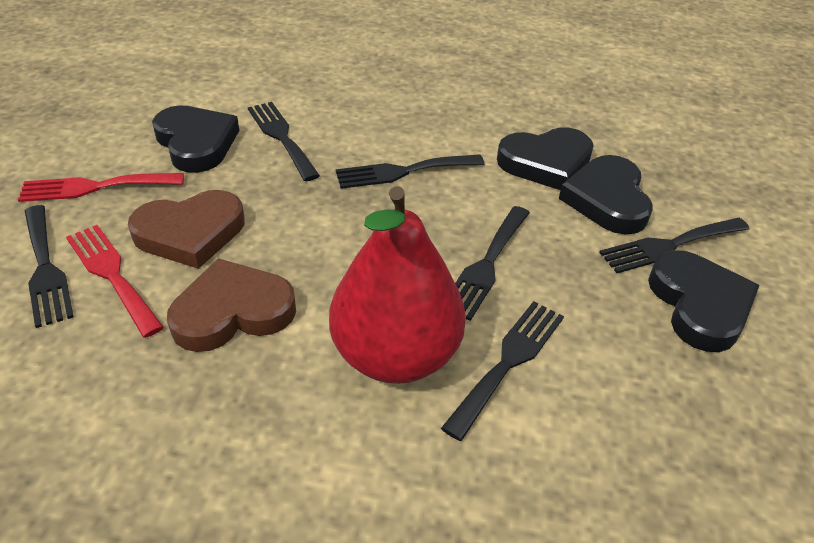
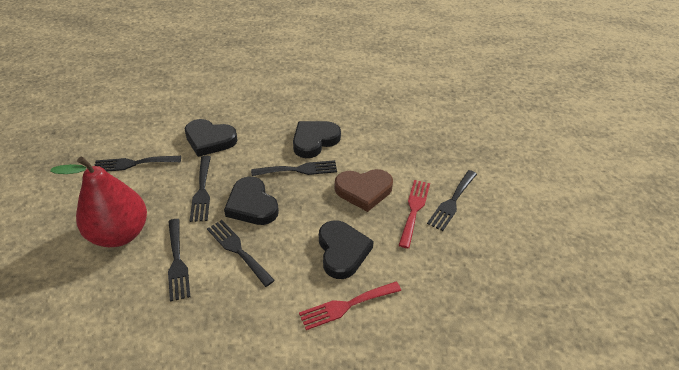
brown heart: 2 -> 1

